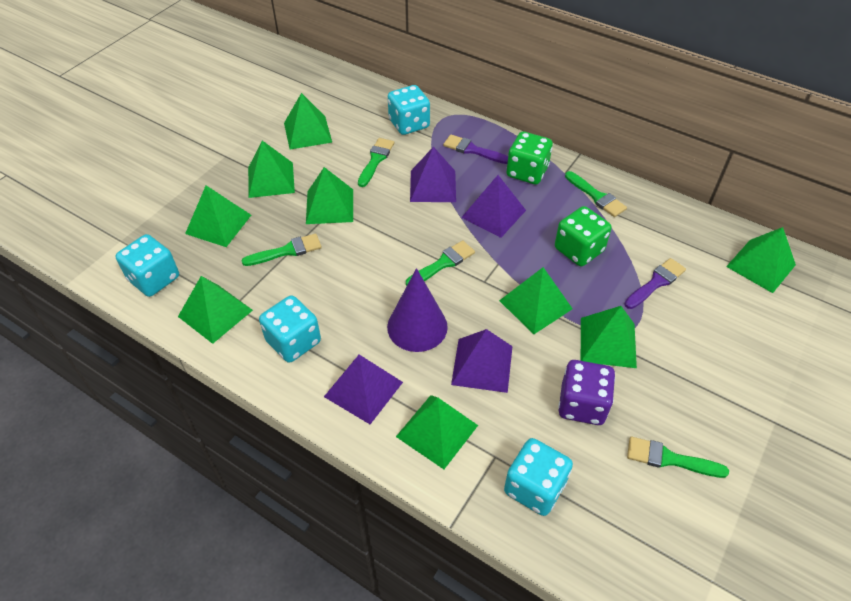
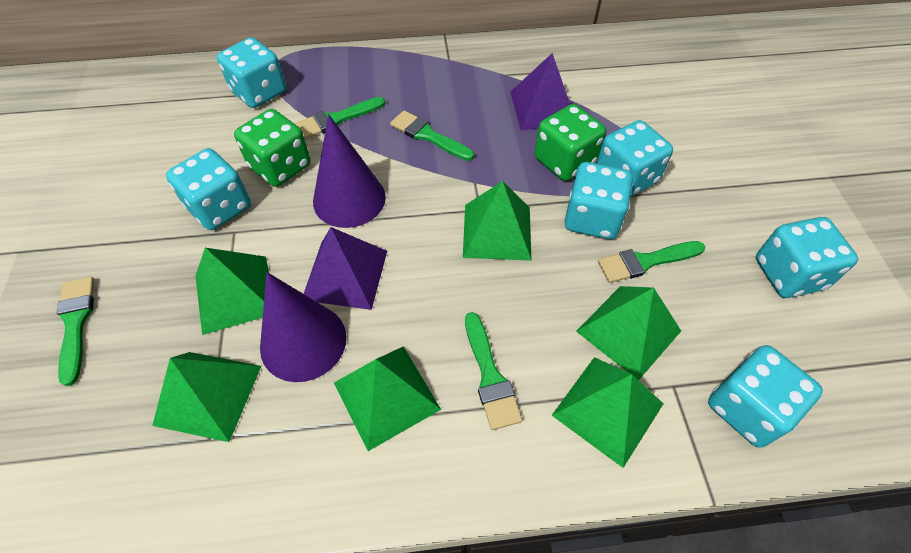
green pyramid: 9 -> 6
purple brush: 2 -> 0
purple cone: 1 -> 2
purple dice: 1 -> 0
purple pyramid: 4 -> 2
turquoise dice: 4 -> 6

